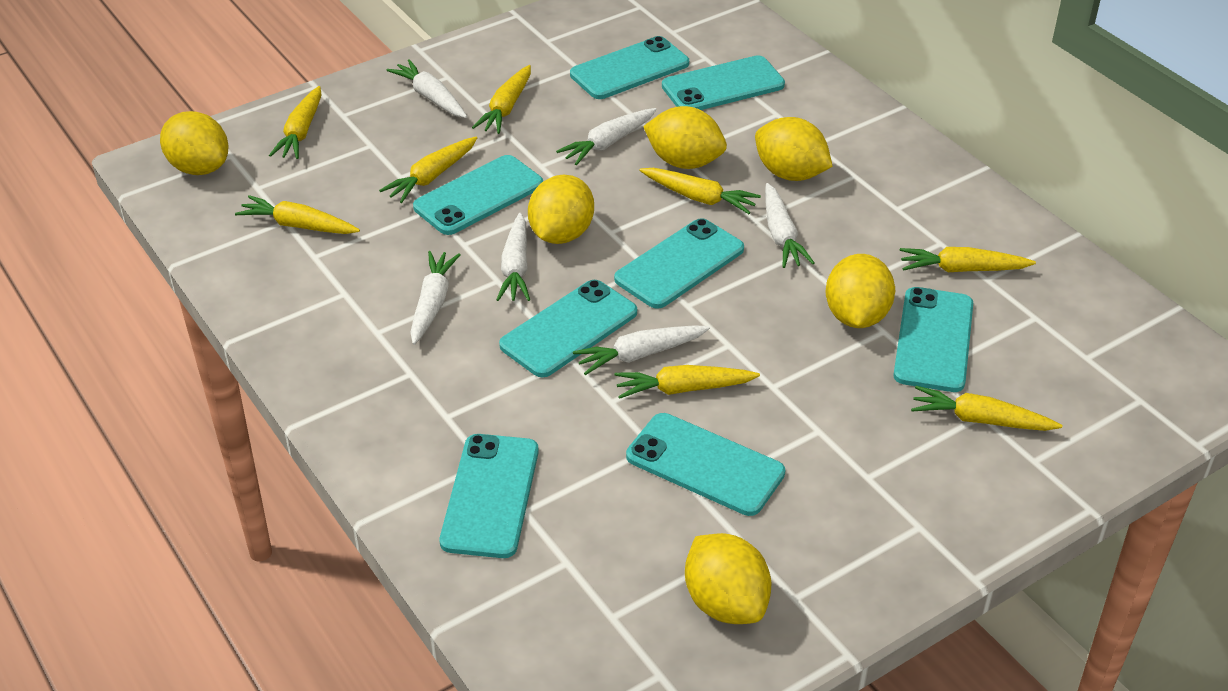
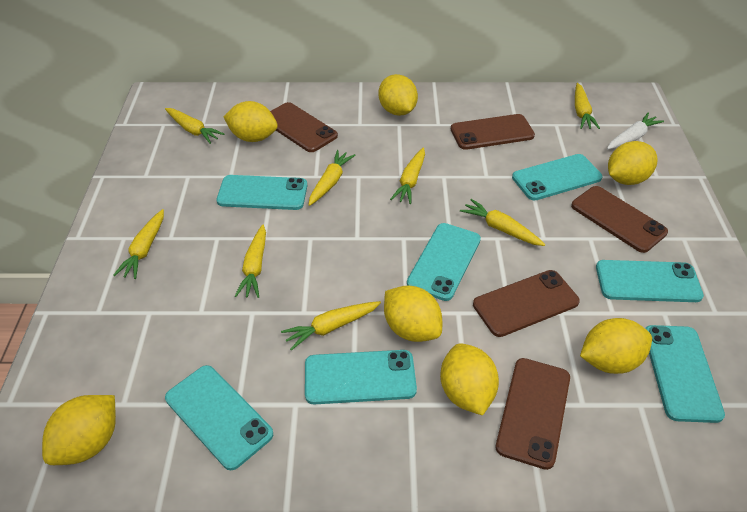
brown phone: 0 -> 5
turquoise phone: 8 -> 7
white carrot: 6 -> 1
yellow lemon: 6 -> 7

